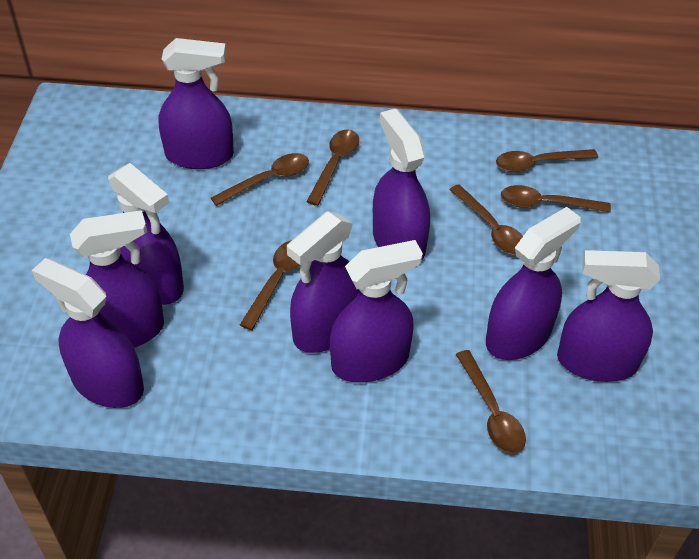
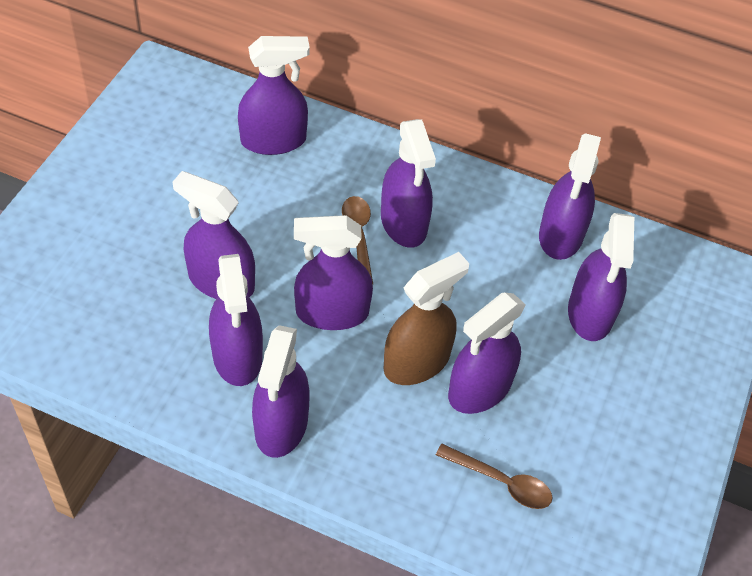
brown spoon: 7 -> 2
brown spray bottle: 0 -> 1

